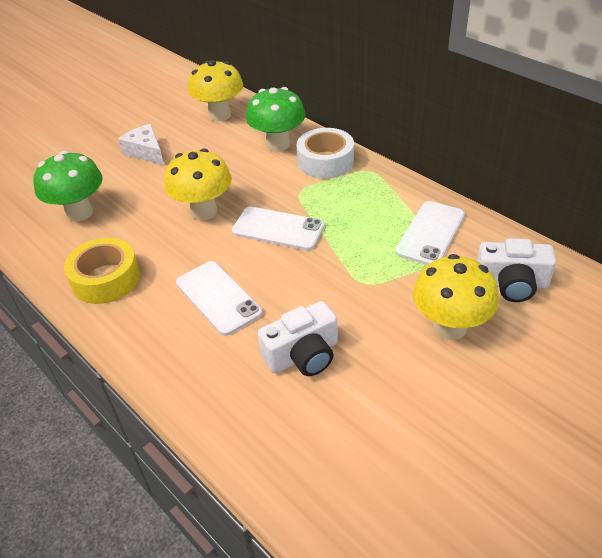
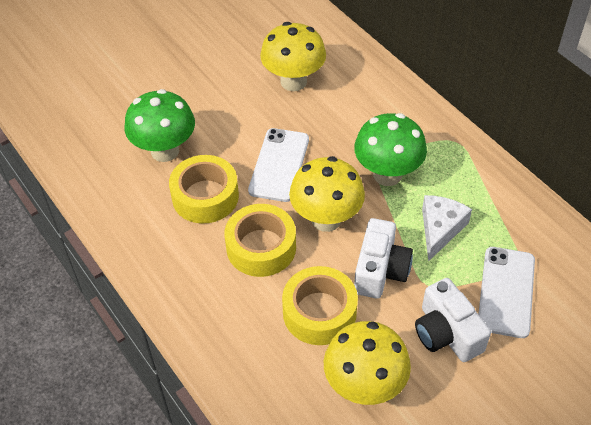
white phone: 3 -> 2
white tape: 1 -> 0
yellow tape: 1 -> 3

